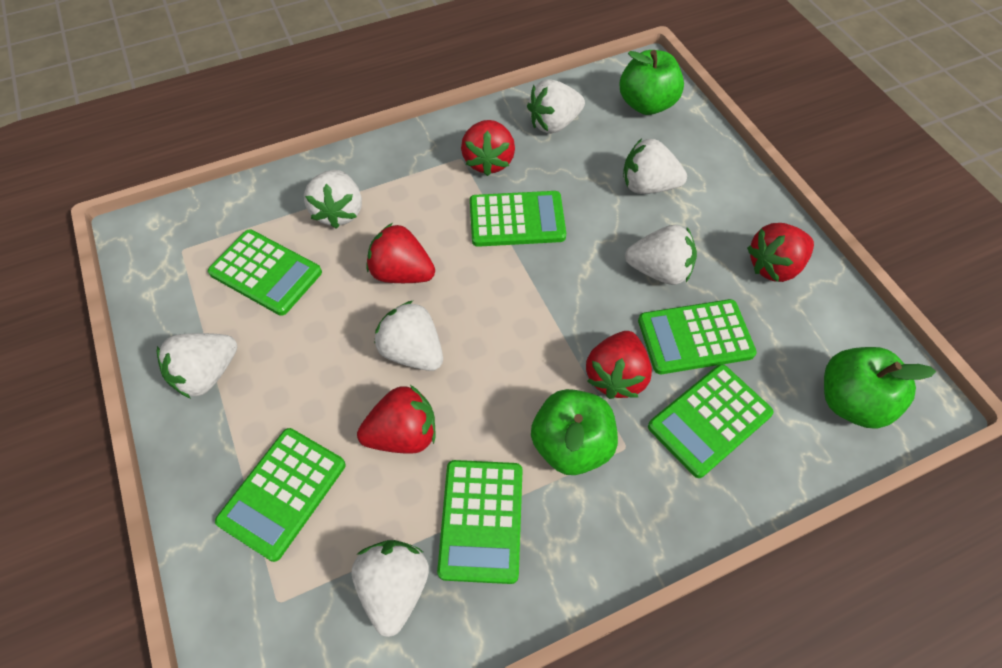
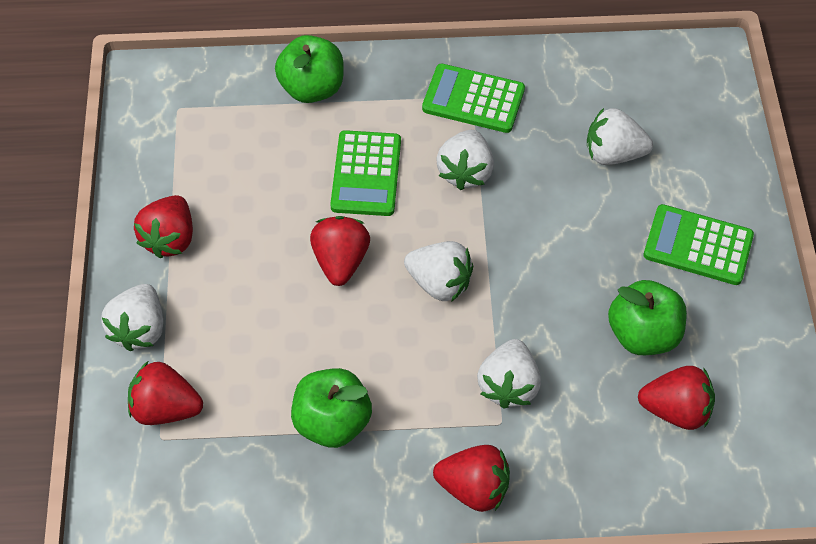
green calculator: 6 -> 3
white strawberry: 7 -> 5

